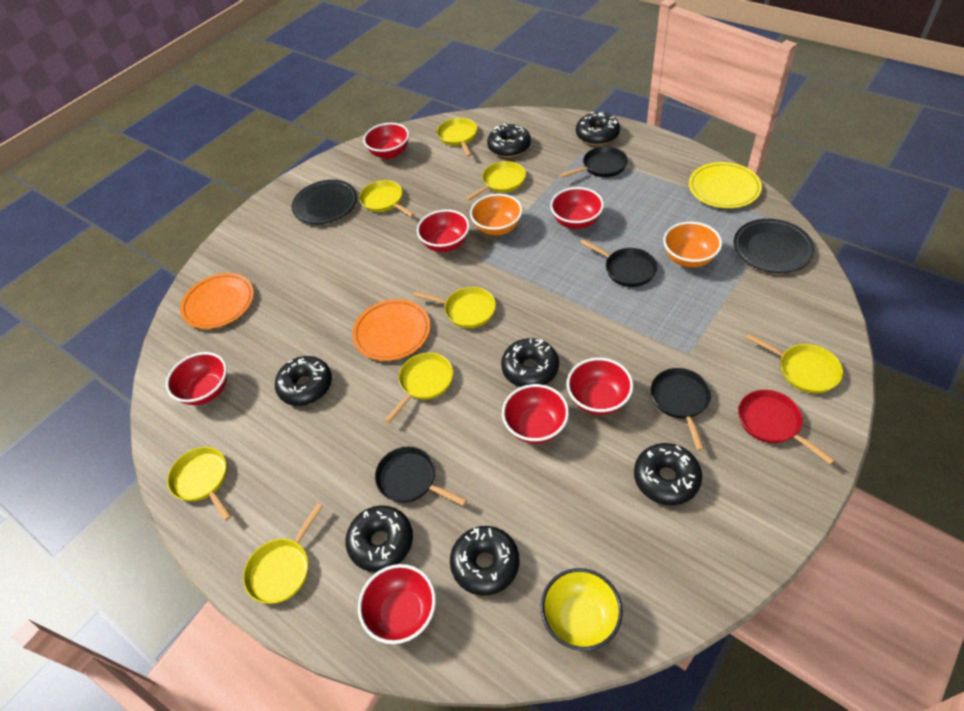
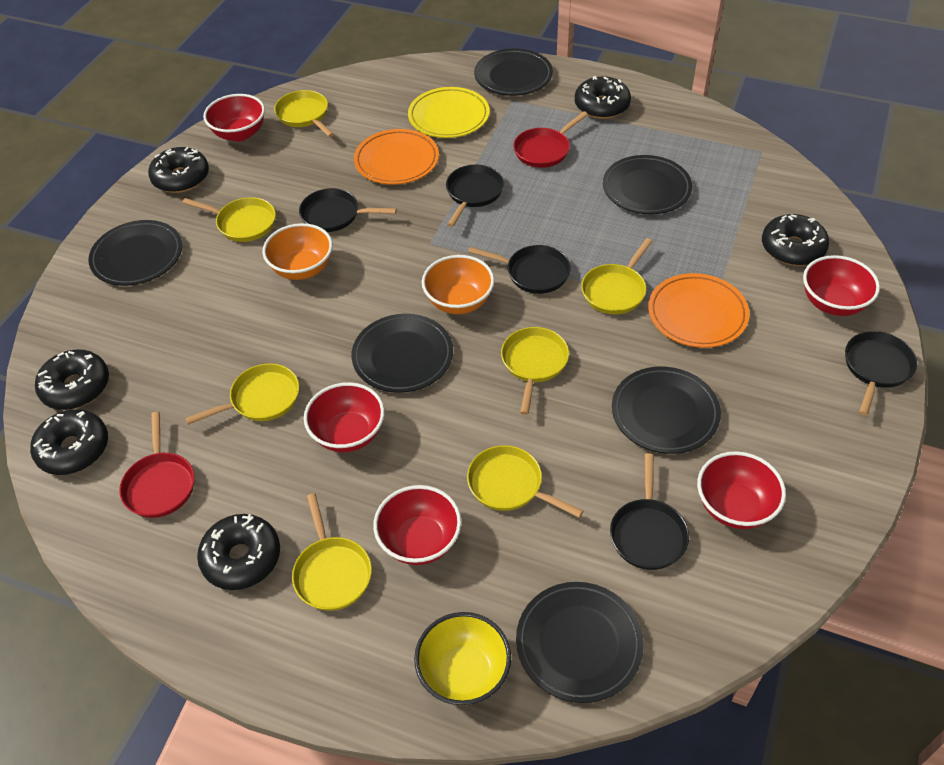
black donut: 7 -> 6
black pan: 4 -> 5
black plate: 2 -> 6
red bowl: 7 -> 5
red pan: 1 -> 2
yellow pan: 8 -> 7

